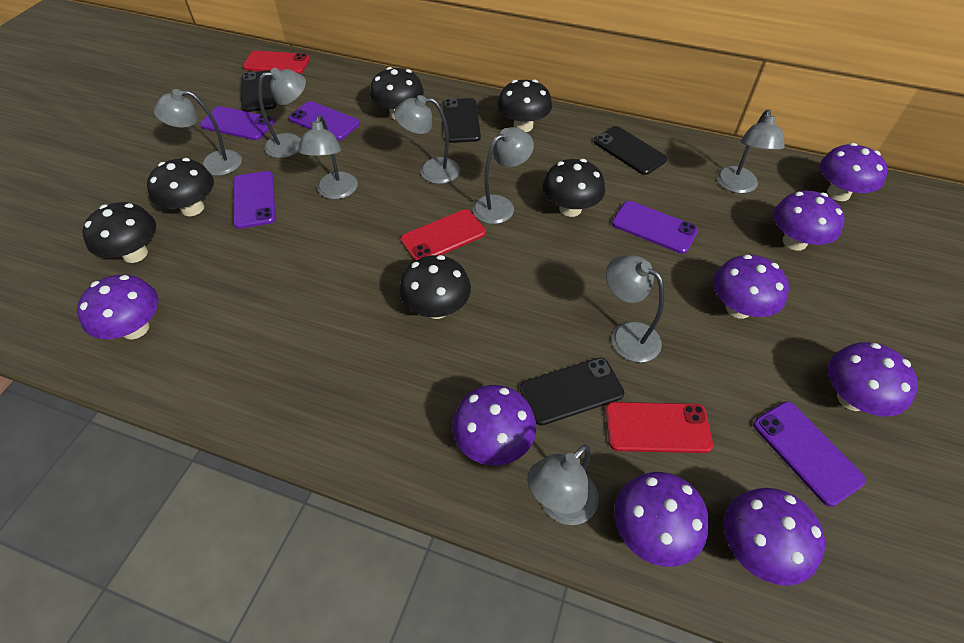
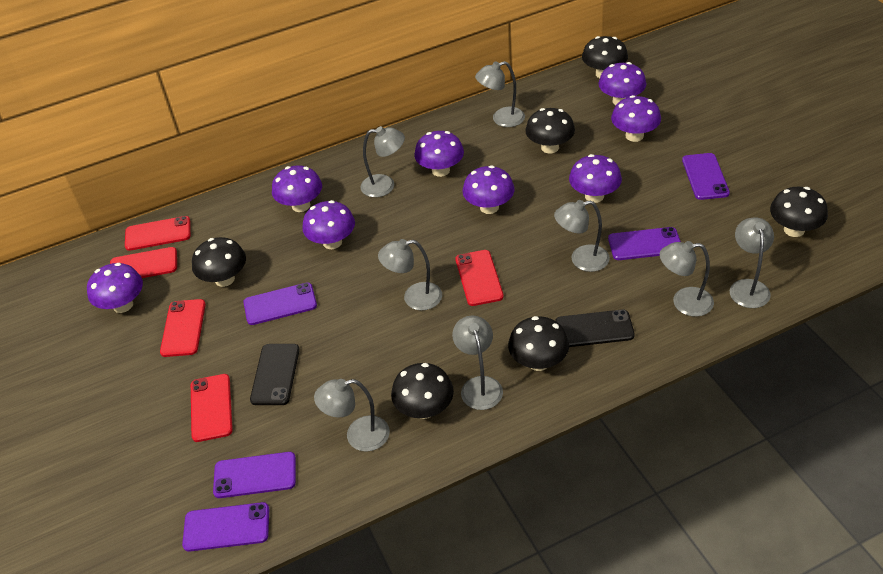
black phone: 4 -> 2
red phone: 3 -> 5

